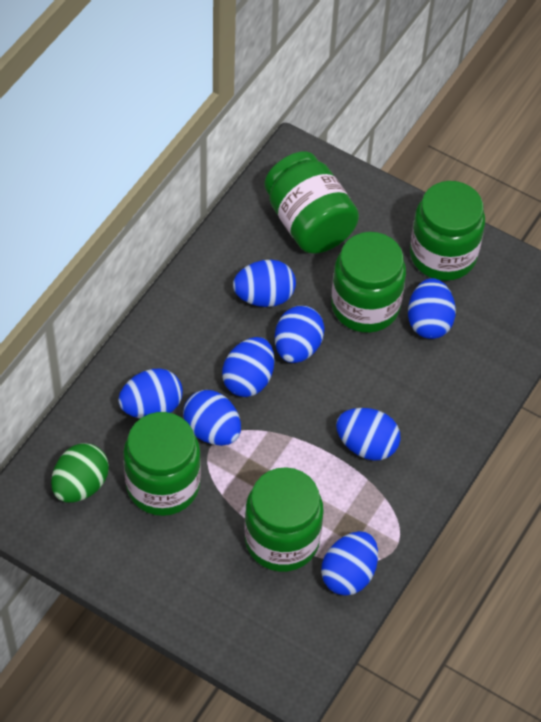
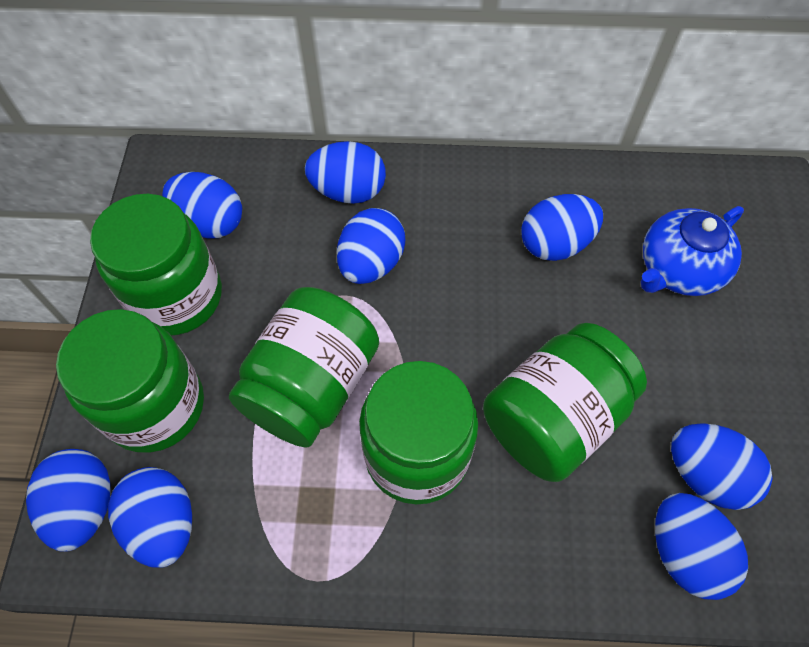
blue teapot: 0 -> 1
green egg: 1 -> 0

